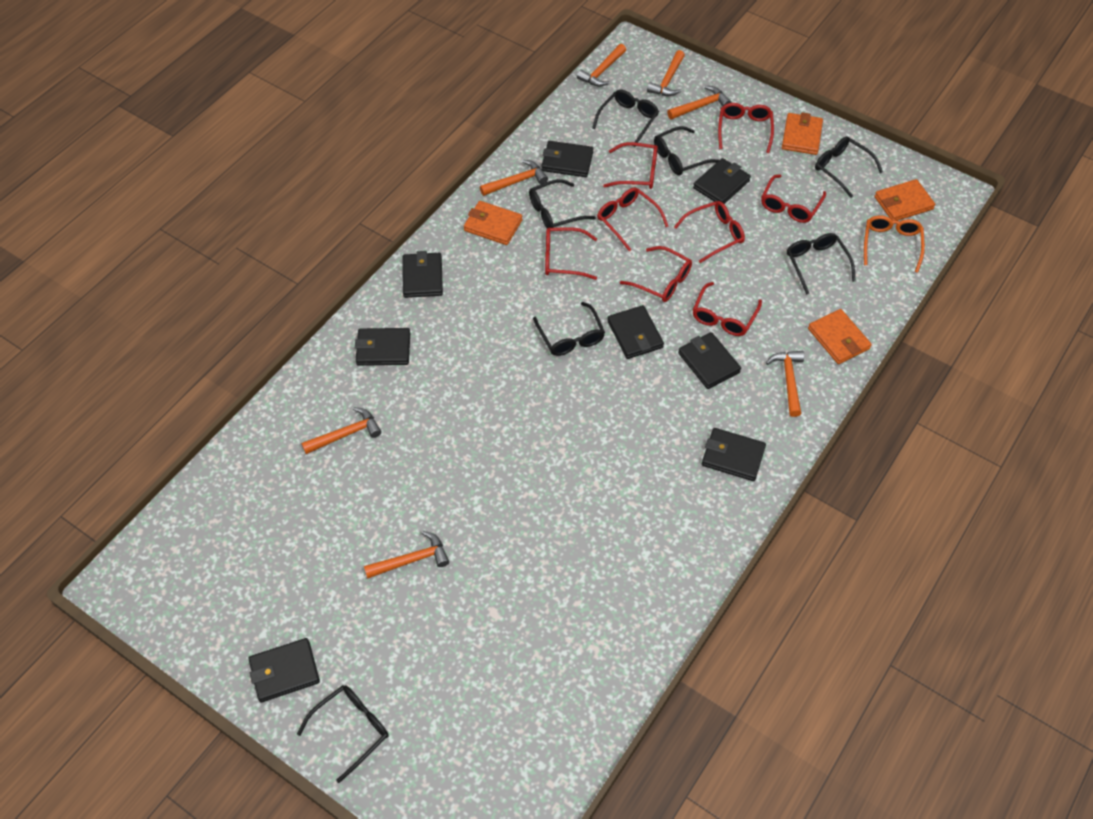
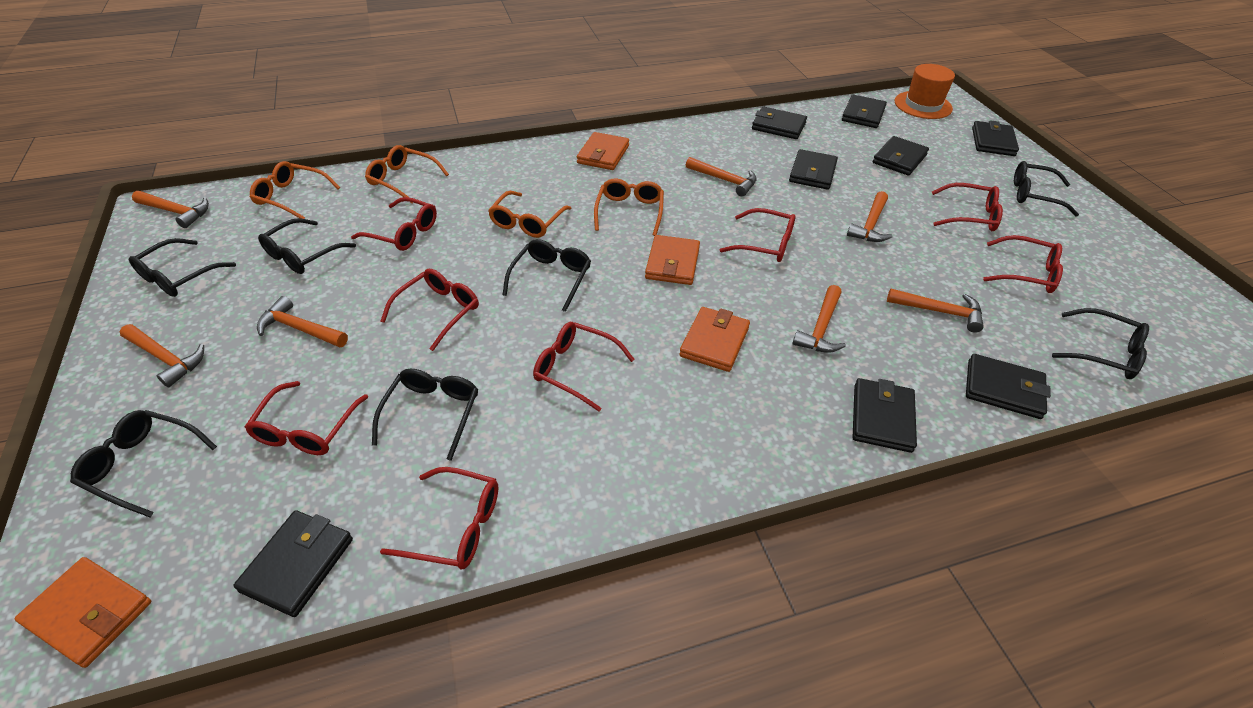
orange glasses: 1 -> 4
orange hat: 0 -> 1

